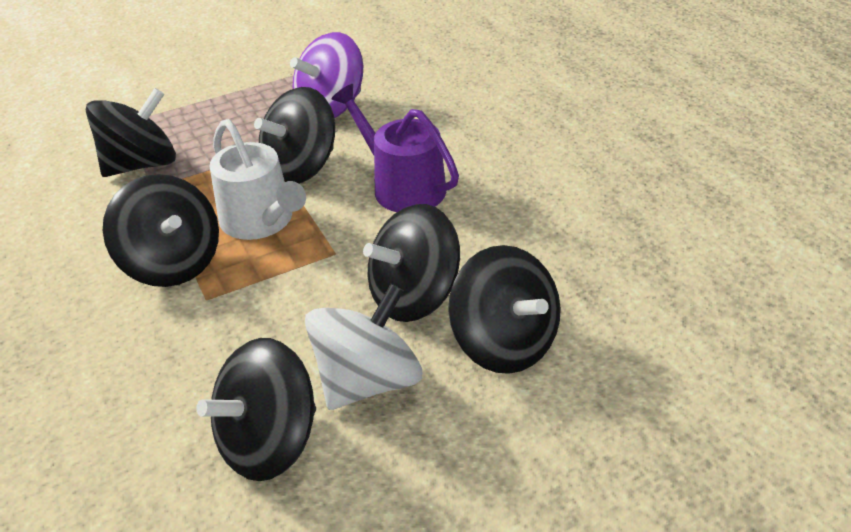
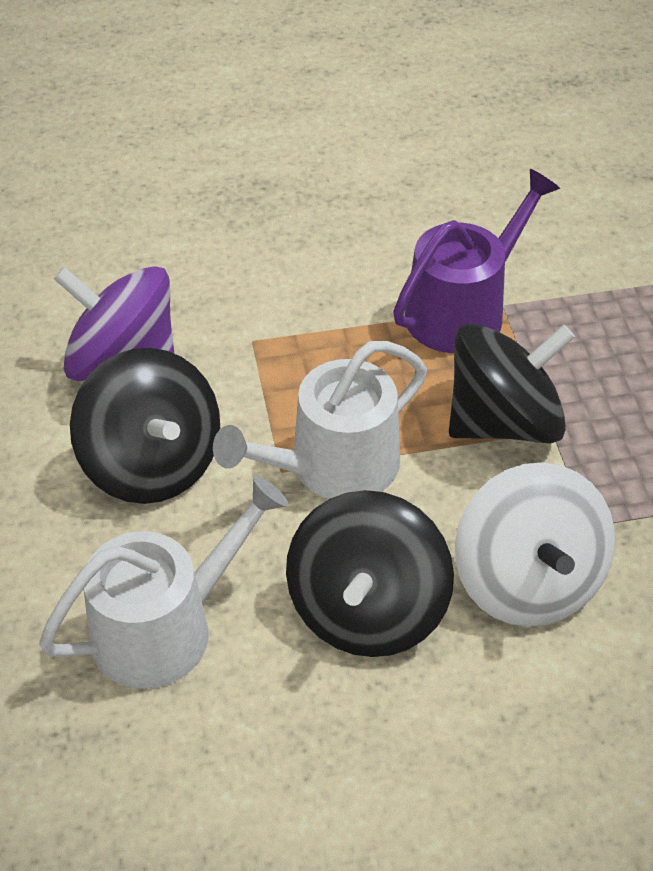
black spinning top: 6 -> 3
white watering can: 1 -> 2

